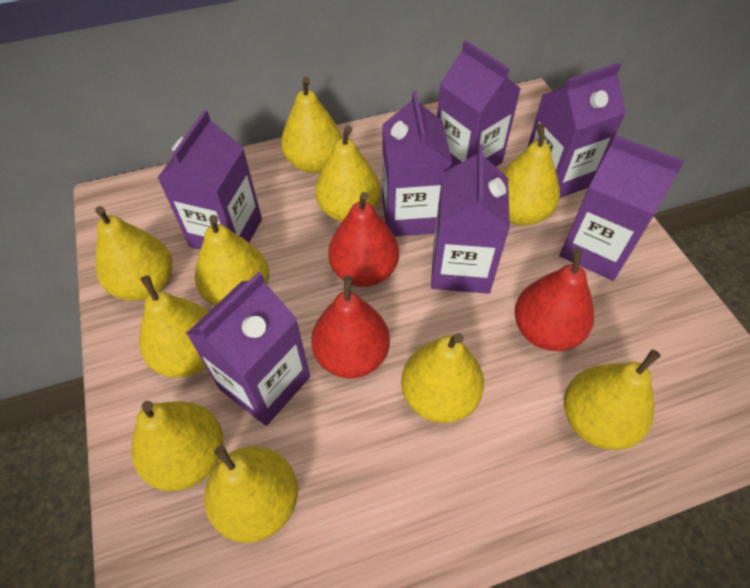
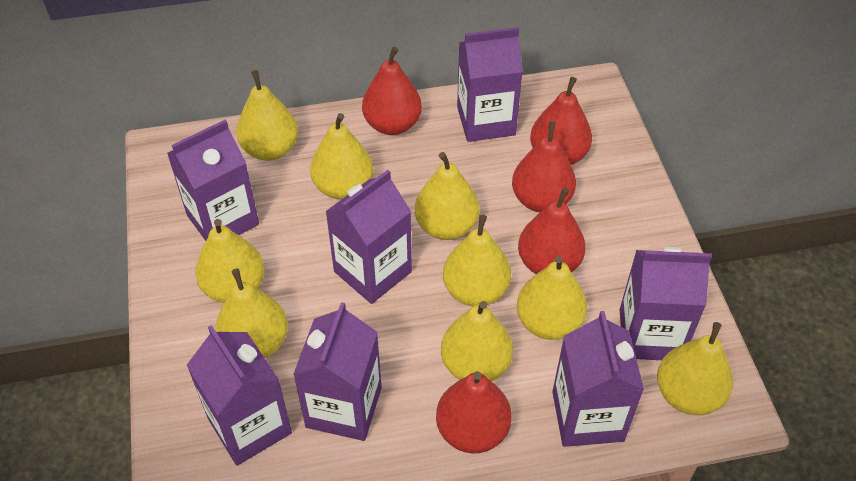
red pear: 3 -> 5
yellow pear: 10 -> 9

